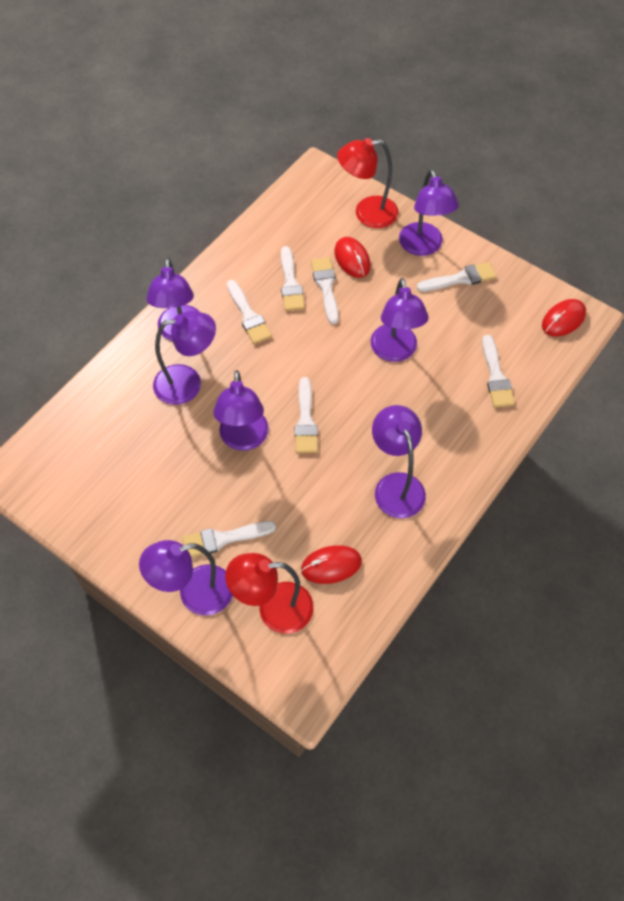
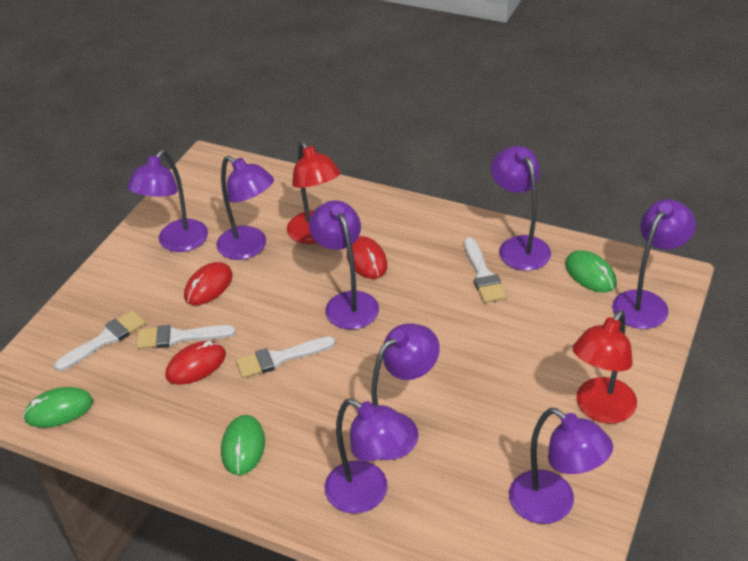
green mouse: 0 -> 3
purple lamp: 7 -> 8
white brush: 7 -> 4

